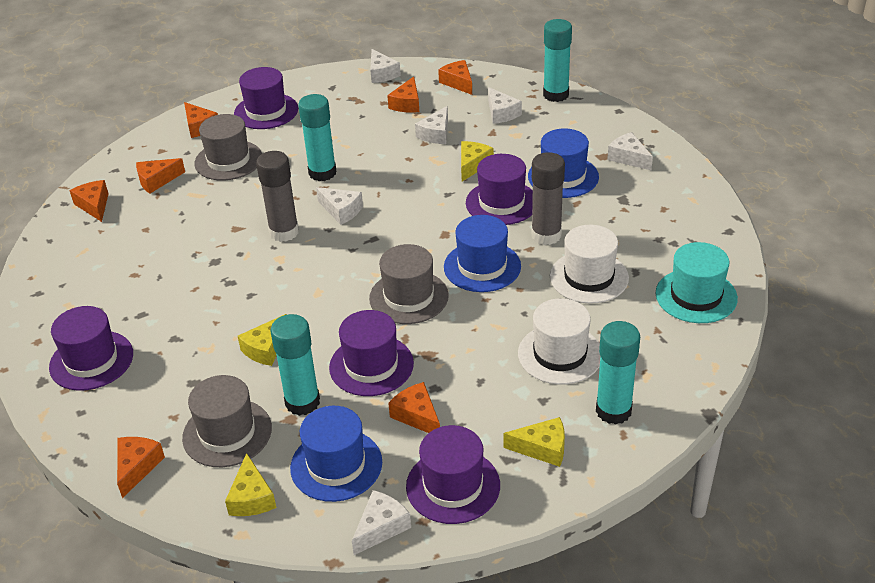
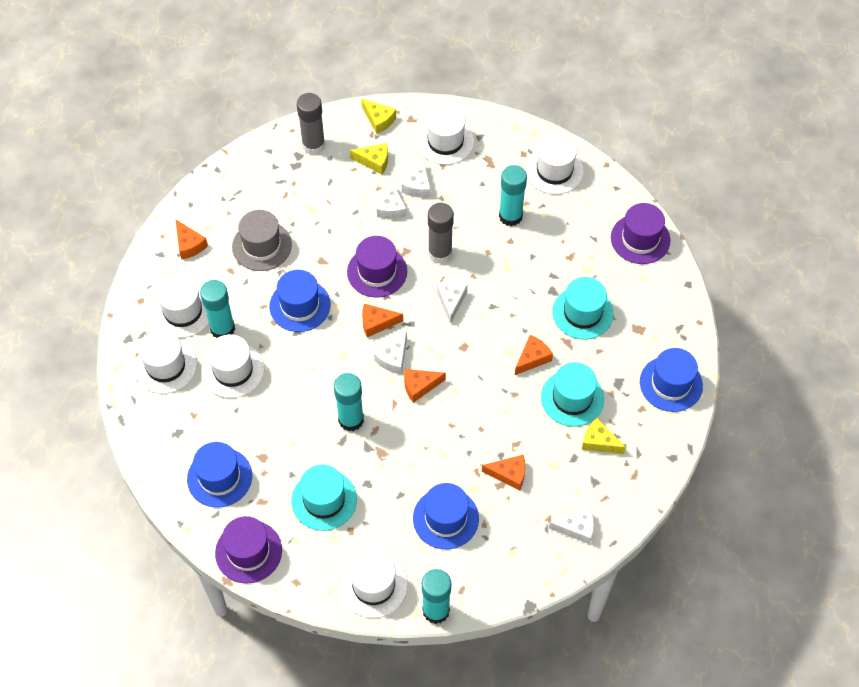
blue hat: 3 -> 4
grey hat: 3 -> 1
orange cheese: 7 -> 5
purple hat: 5 -> 3
turquoise hat: 1 -> 3
white cheese: 6 -> 5
white hat: 2 -> 6
yellow cheese: 4 -> 3

